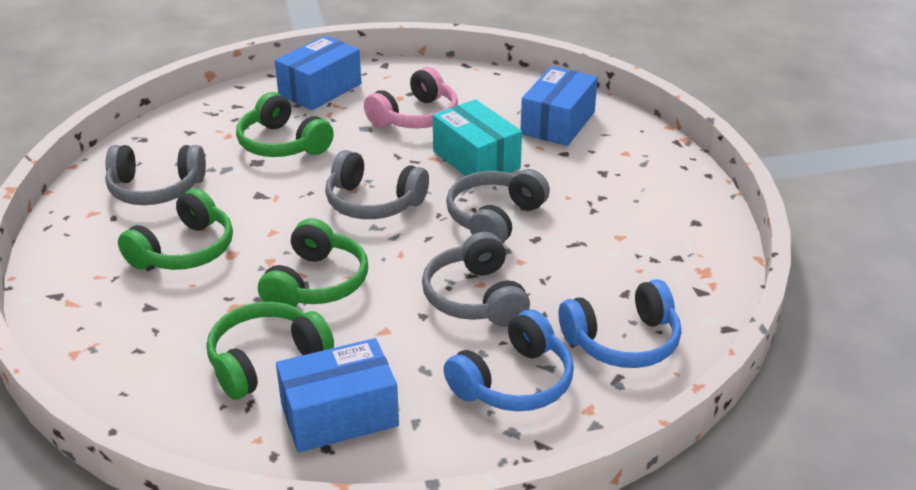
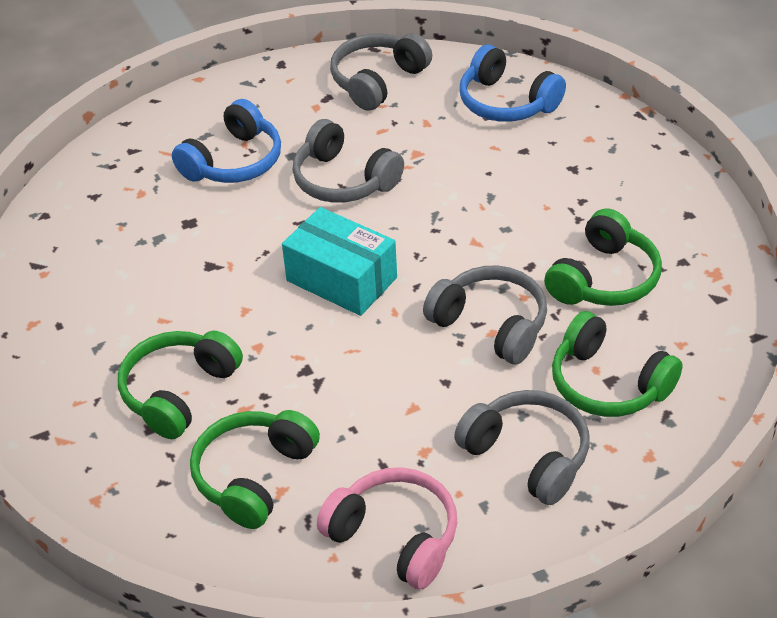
blue box: 3 -> 0

